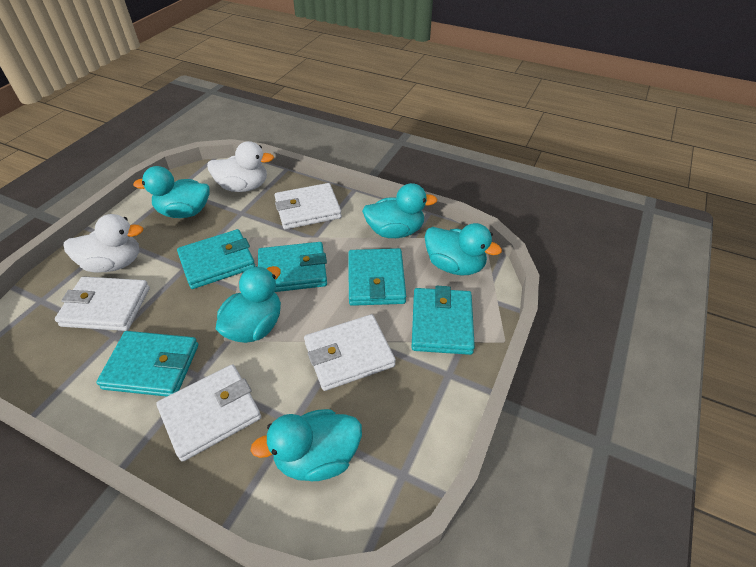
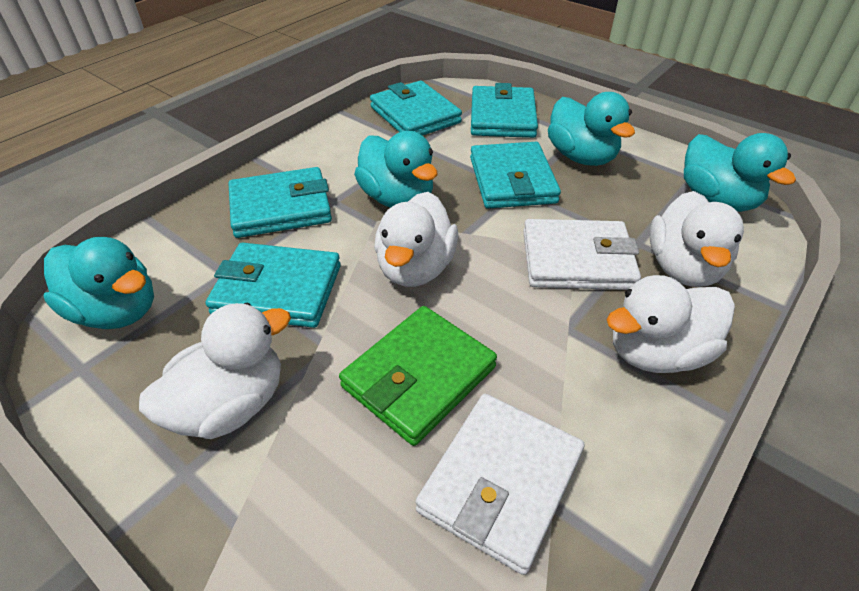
green wallet: 0 -> 1
turquoise duck: 5 -> 4
white duck: 2 -> 4
white wallet: 4 -> 2

